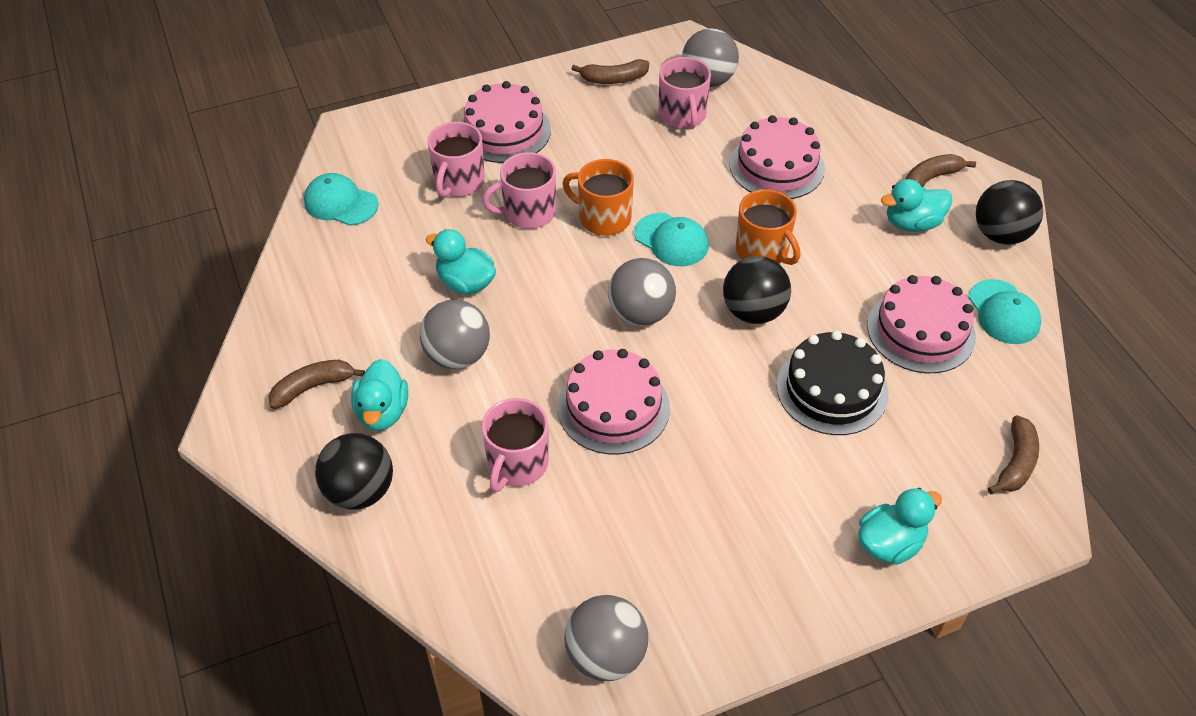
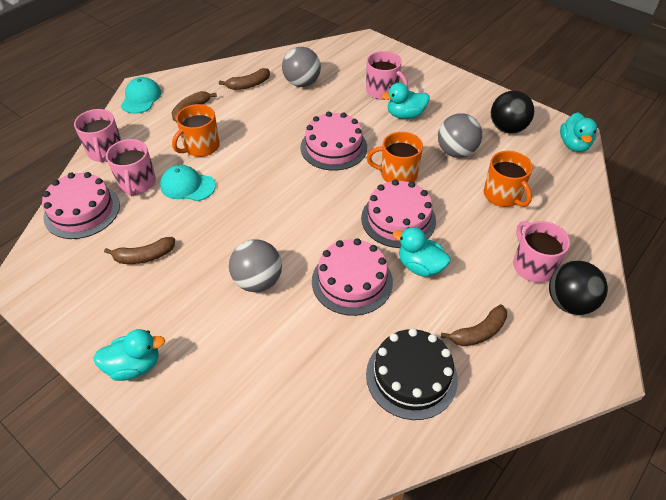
black ball: 3 -> 2
grey ball: 4 -> 3
orange mug: 2 -> 3
turquoise cap: 3 -> 2

